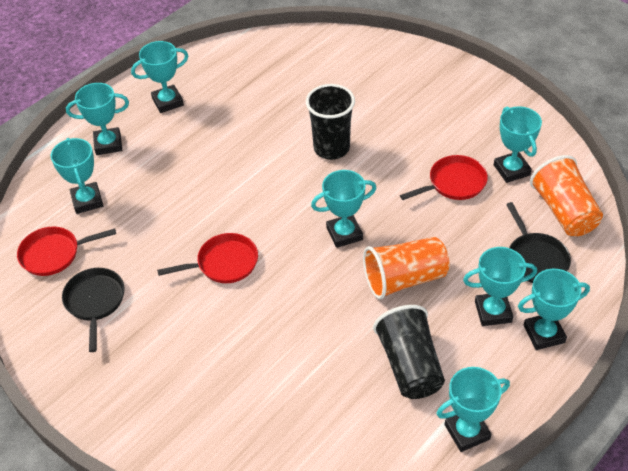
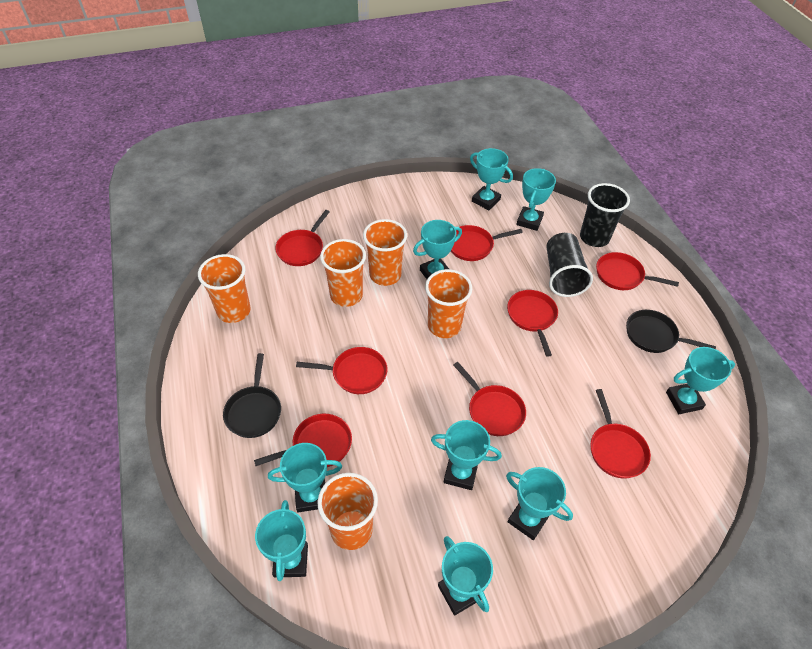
orange cup: 2 -> 5
red pan: 3 -> 8
turquoise trophy: 8 -> 9

